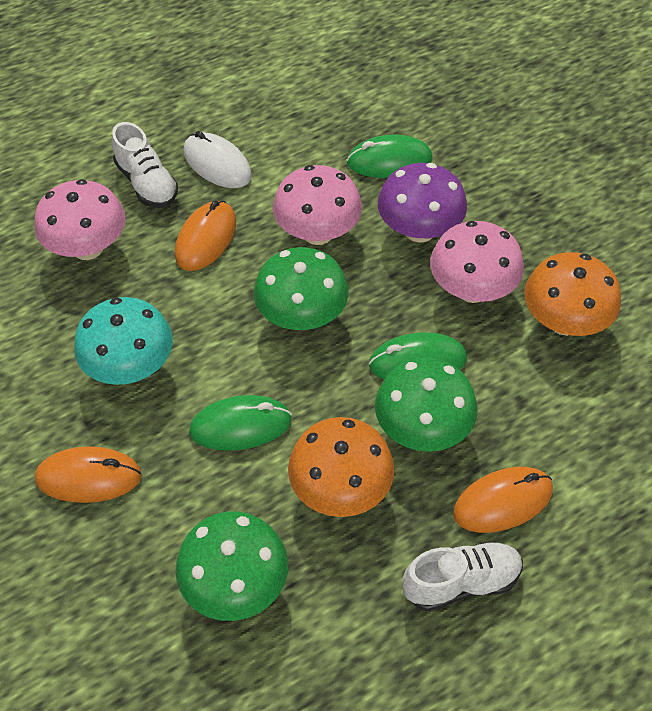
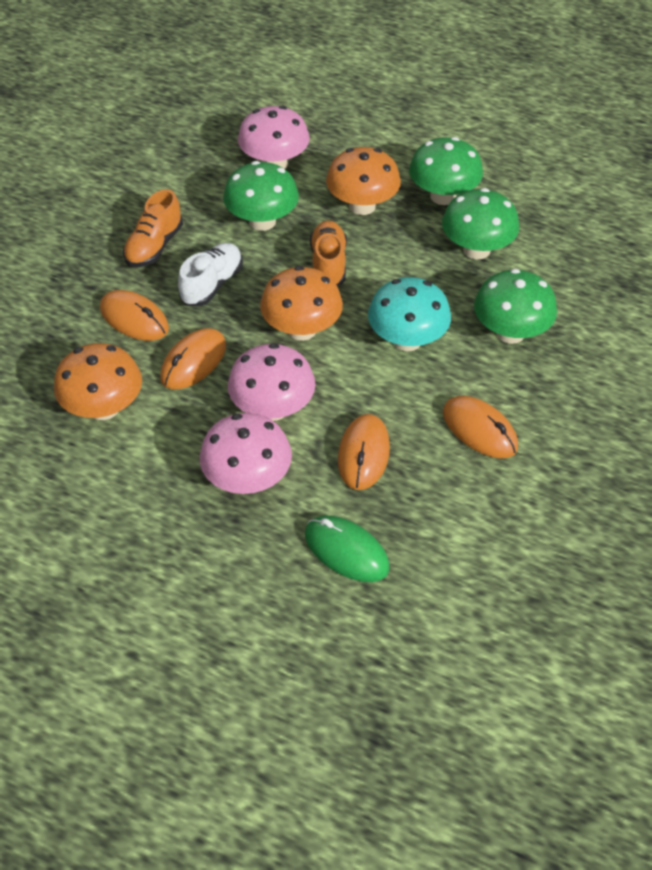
green mouse: 3 -> 1
green mushroom: 3 -> 4
orange mouse: 3 -> 4
orange mushroom: 2 -> 3
orange shoe: 0 -> 2
purple mushroom: 1 -> 0
white mouse: 1 -> 0
white shoe: 2 -> 1

